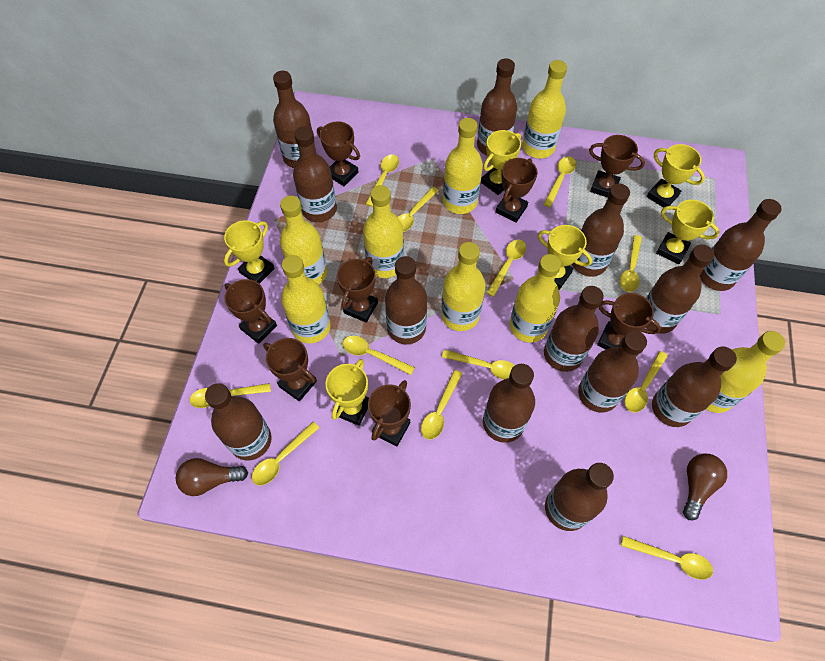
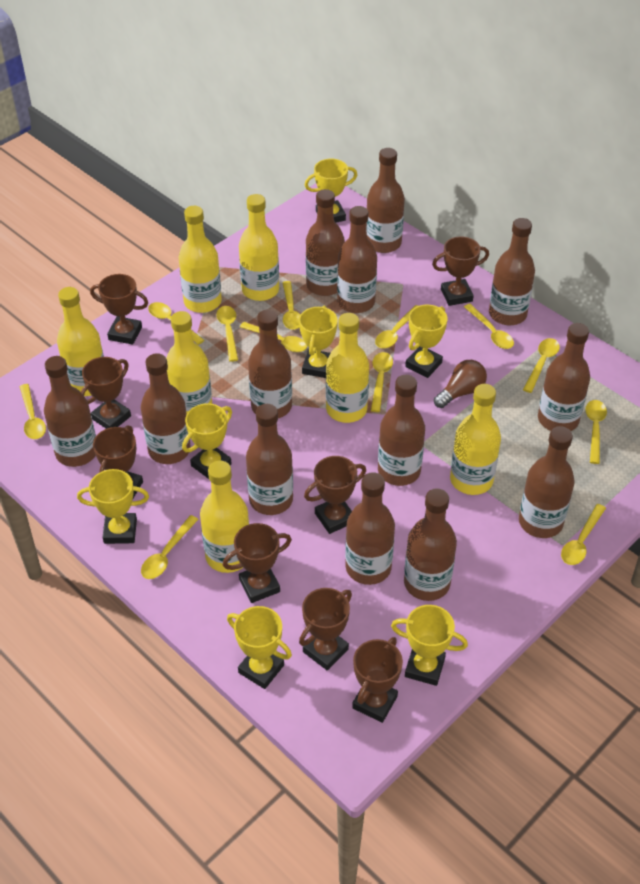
brown light bulb: 2 -> 1
yellow bottle: 8 -> 7
yellow trophy: 6 -> 7

